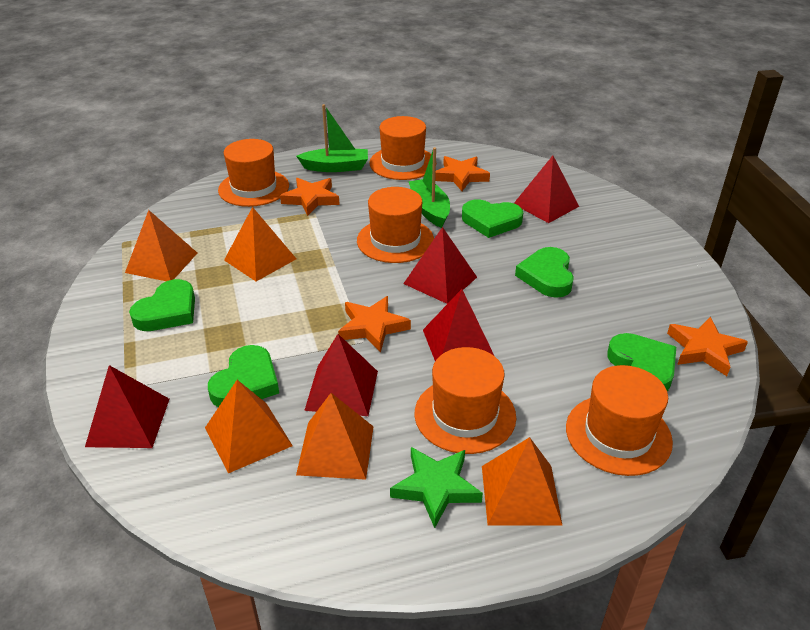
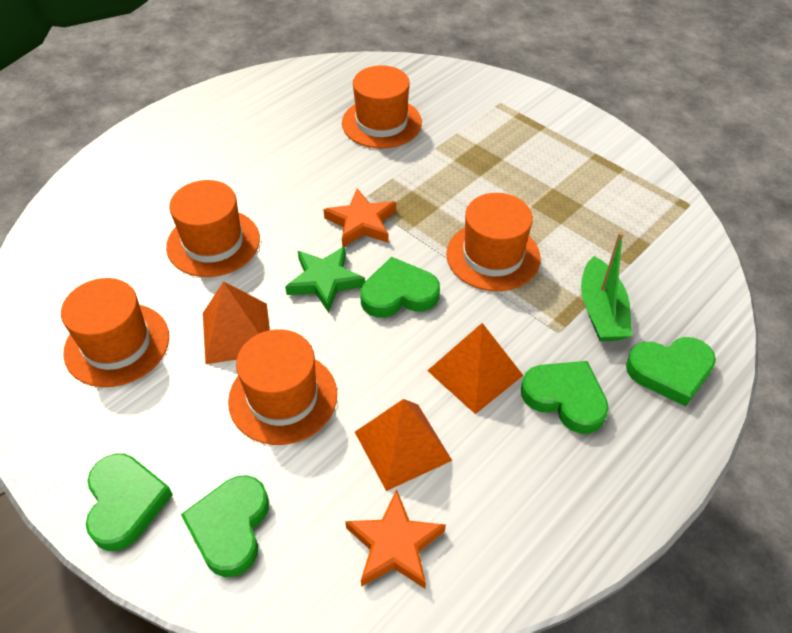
green boat: 2 -> 1
orange pyramid: 5 -> 3
orange star: 4 -> 2
red pyramid: 5 -> 0

